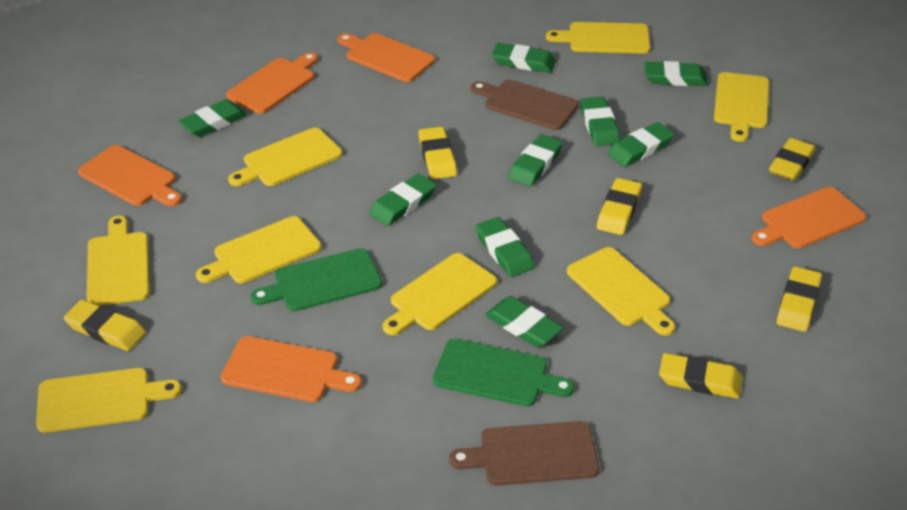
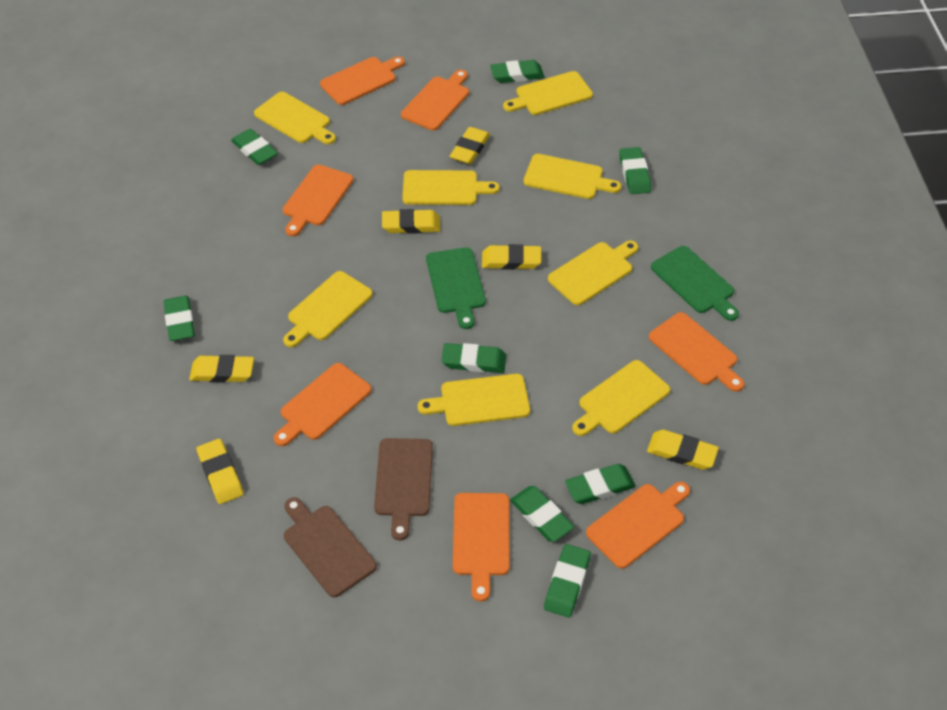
green eraser: 9 -> 8
orange cutting board: 5 -> 7

